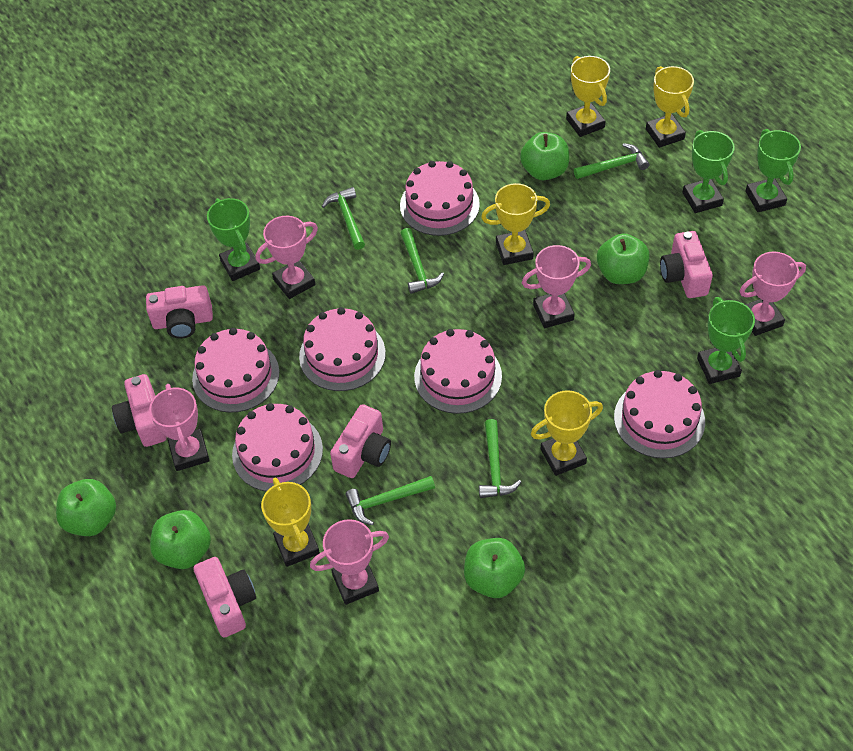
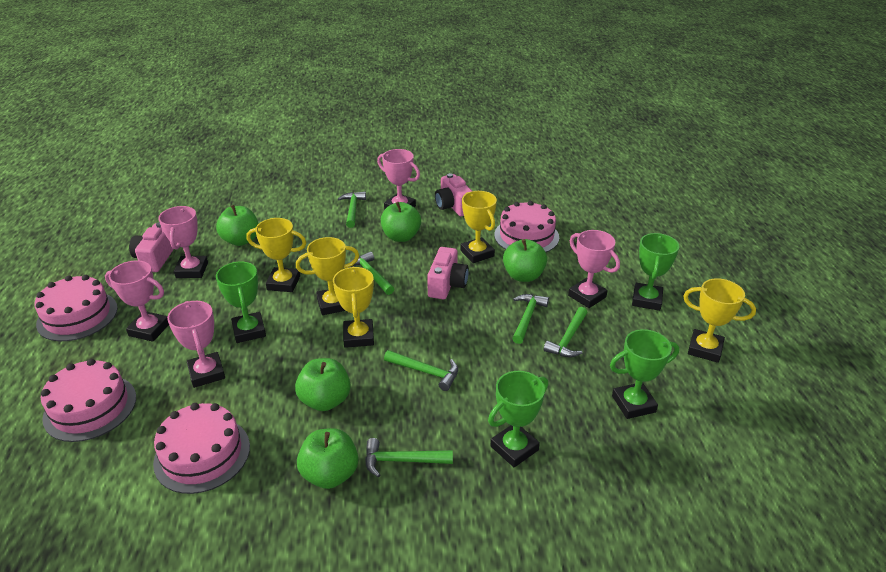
green hammer: 5 -> 6
pink cake: 6 -> 4
pink camera: 5 -> 3

